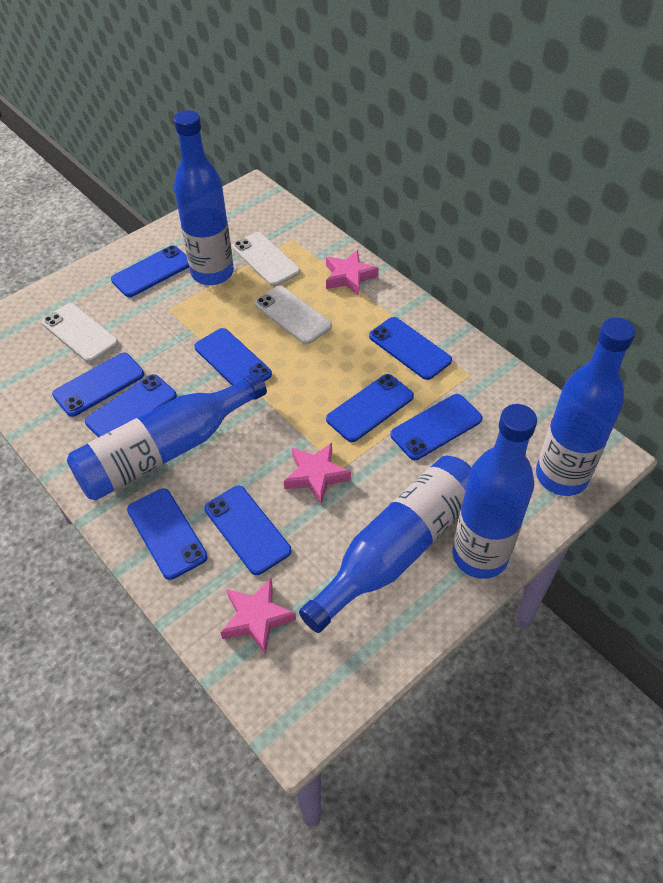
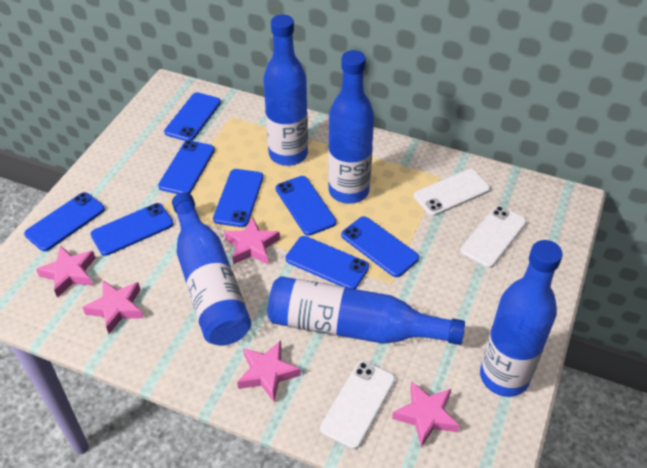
blue phone: 9 -> 8
pink star: 3 -> 5

